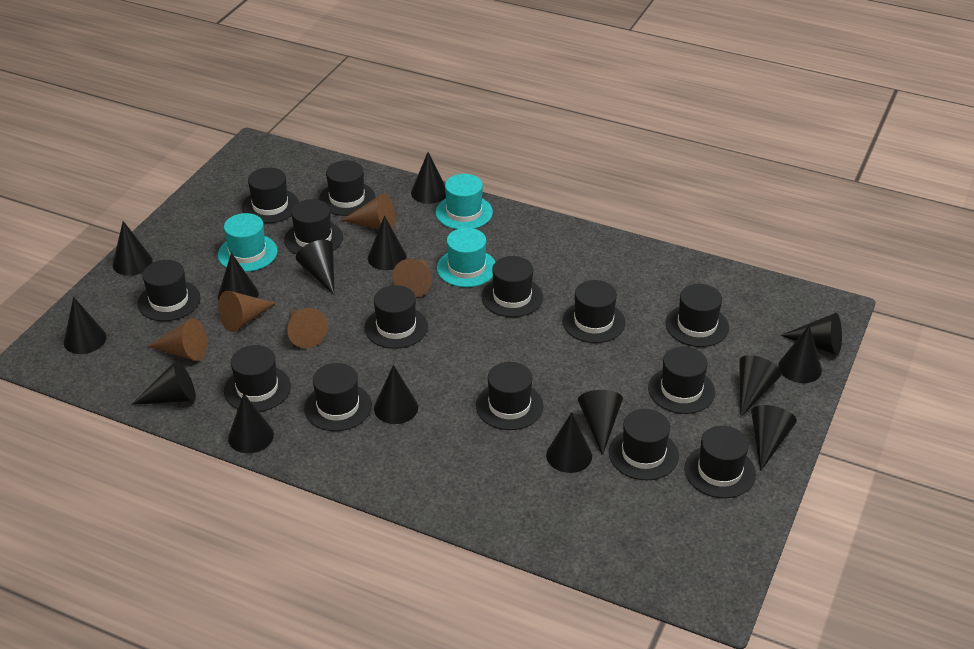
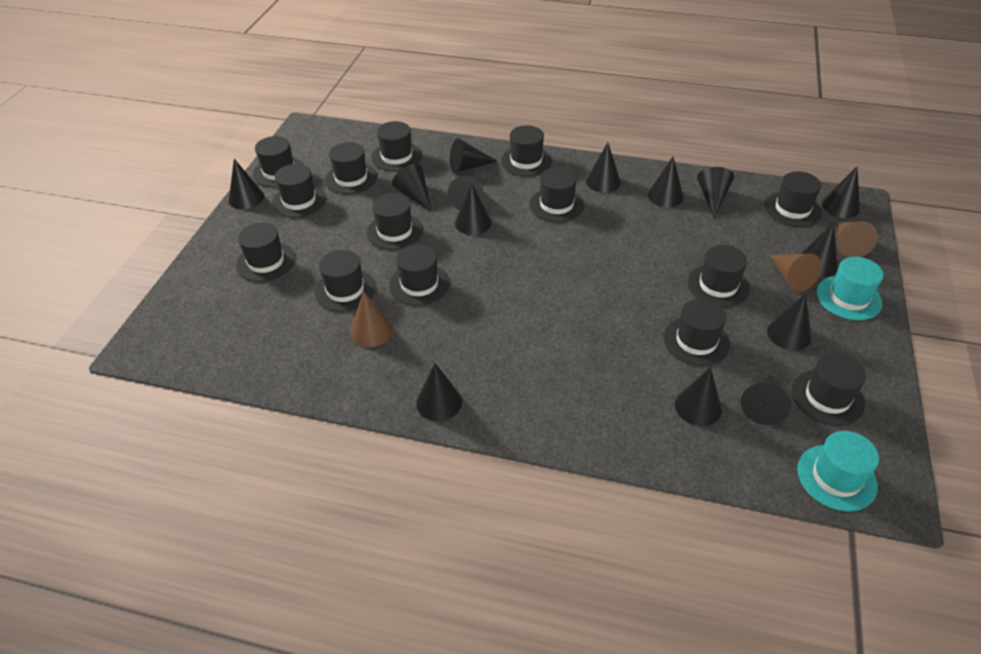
black cone: 15 -> 14
brown cone: 5 -> 3
turquoise hat: 3 -> 2

